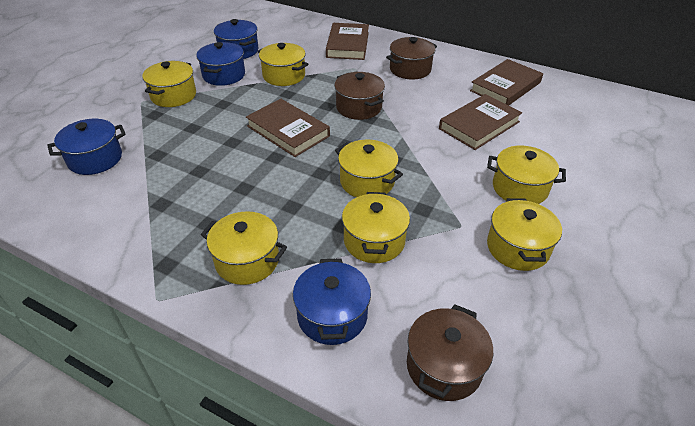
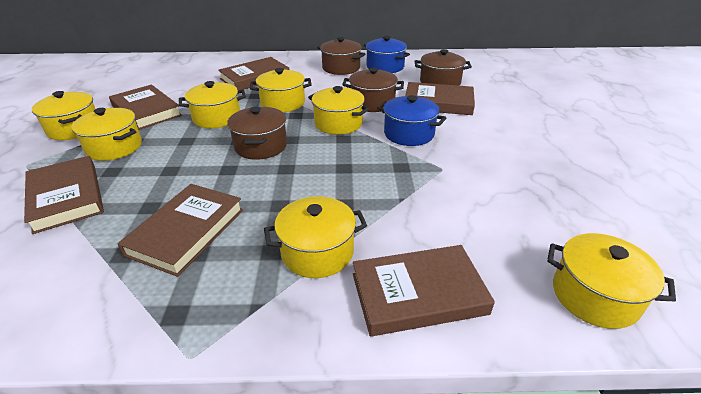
blue pot: 4 -> 2
brown book: 4 -> 6
brown pot: 3 -> 4

